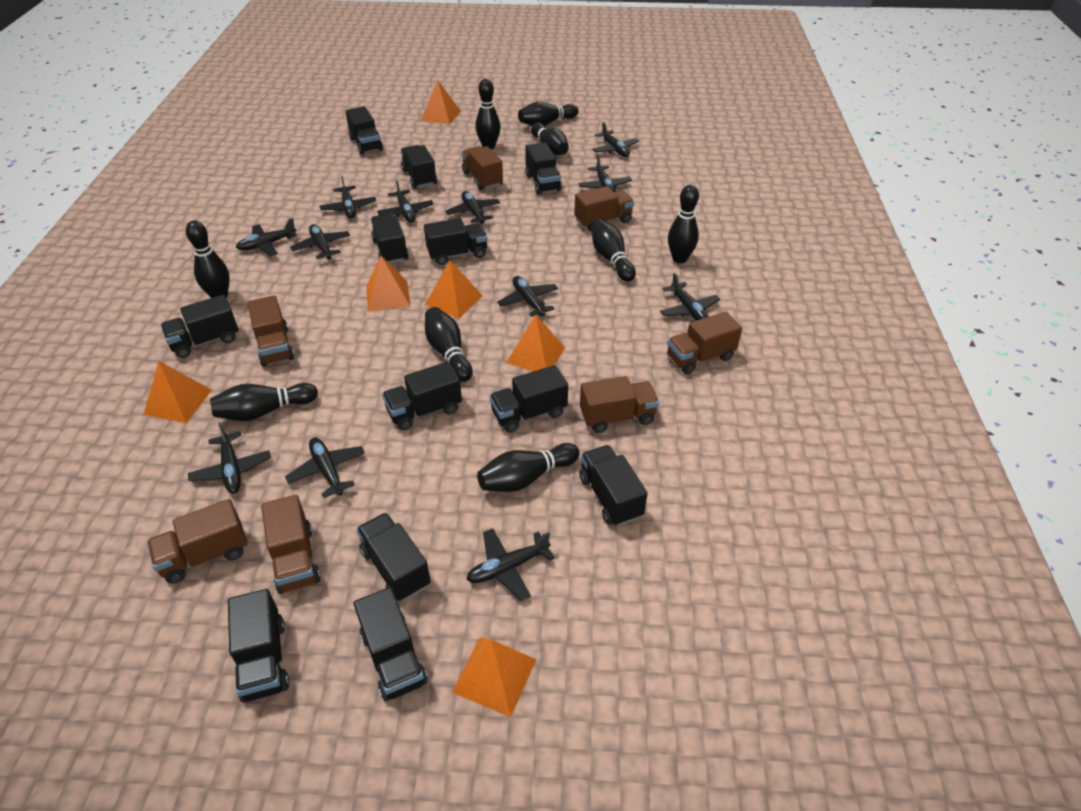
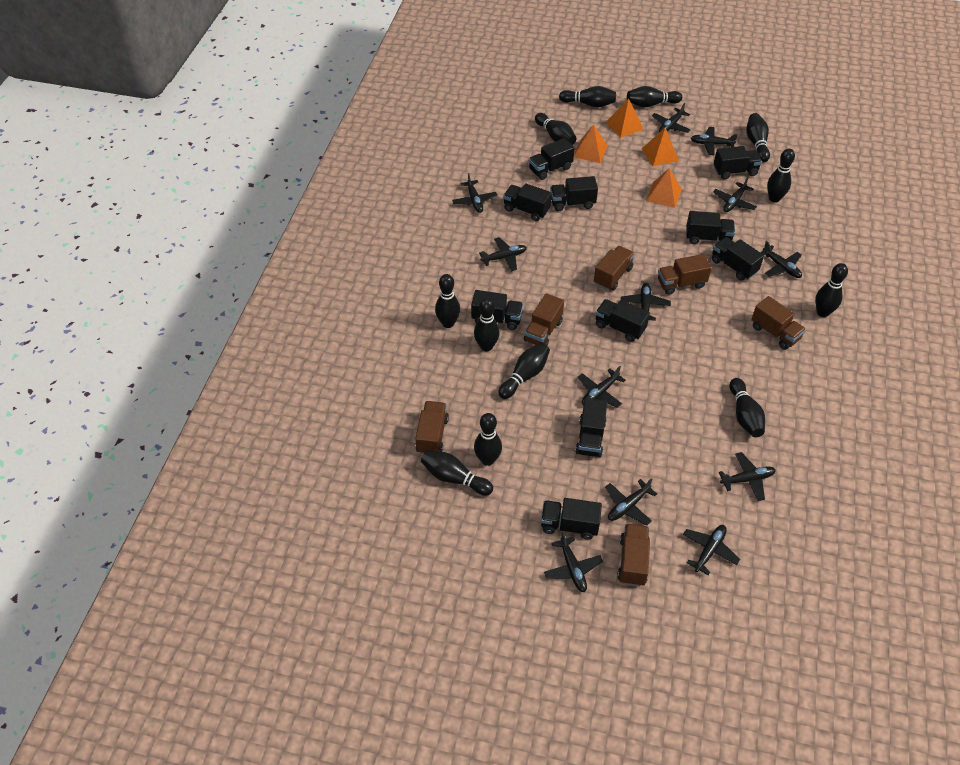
black bowling pin: 9 -> 12
black truck: 12 -> 10
brown truck: 7 -> 6
orange pyramid: 6 -> 4

